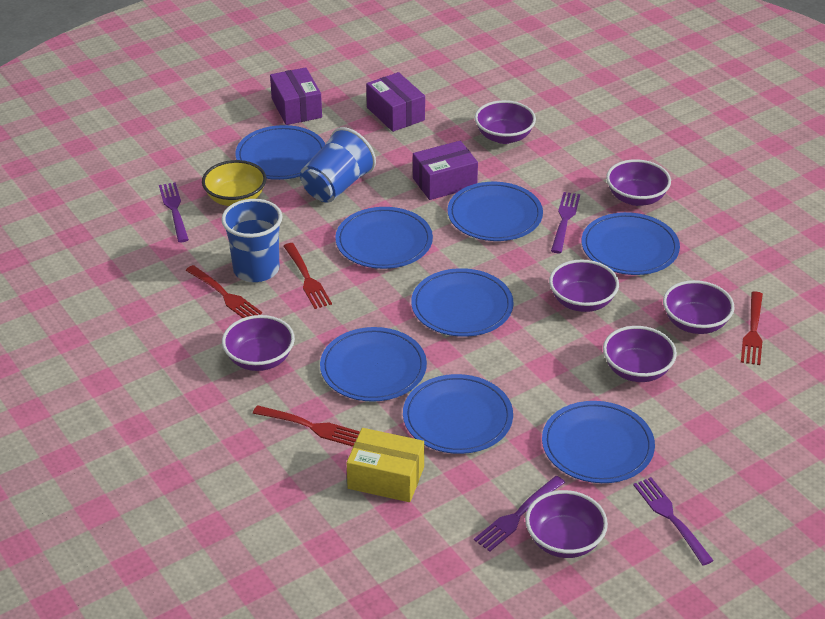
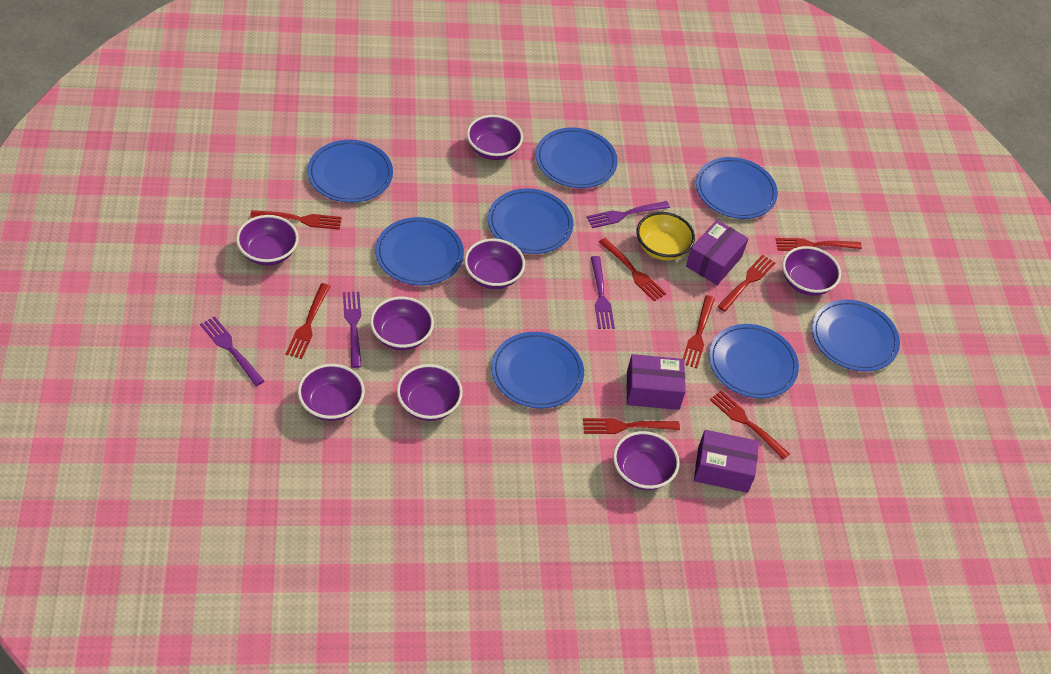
blue cup: 2 -> 0
purple bowl: 7 -> 8
red fork: 4 -> 8
yellow box: 1 -> 0

